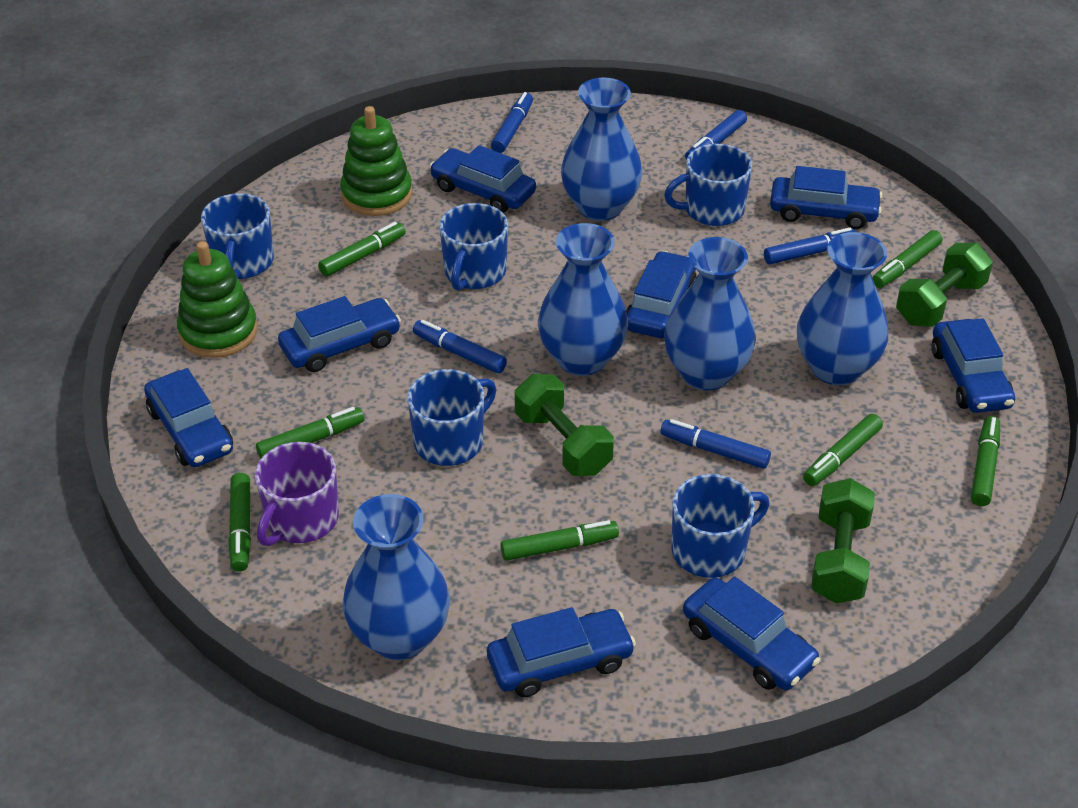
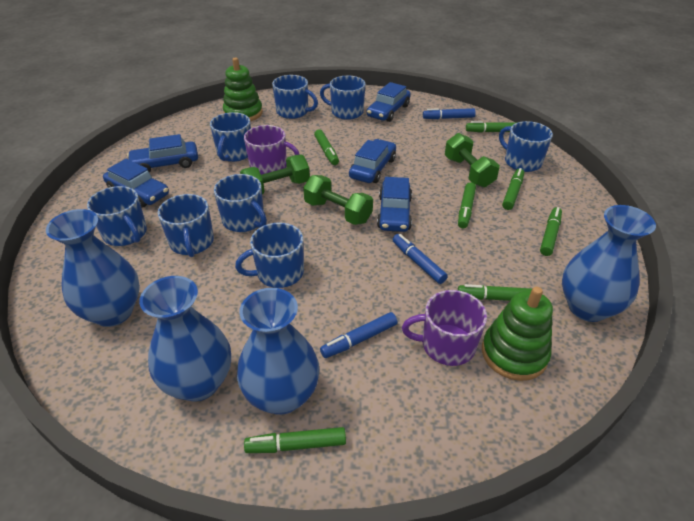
blue car: 8 -> 5
blue marker: 5 -> 3
blue mug: 5 -> 8
blue vase: 5 -> 4
purple mug: 1 -> 2

